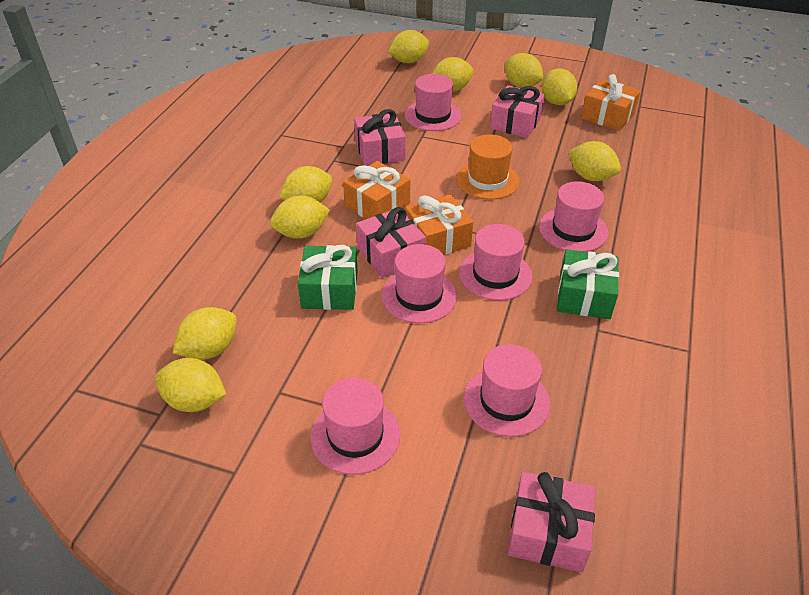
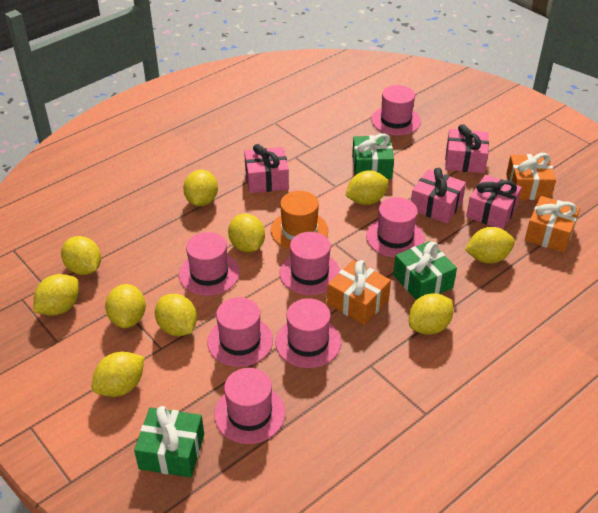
green gift: 2 -> 3
pink hat: 6 -> 7
yellow lemon: 9 -> 10

